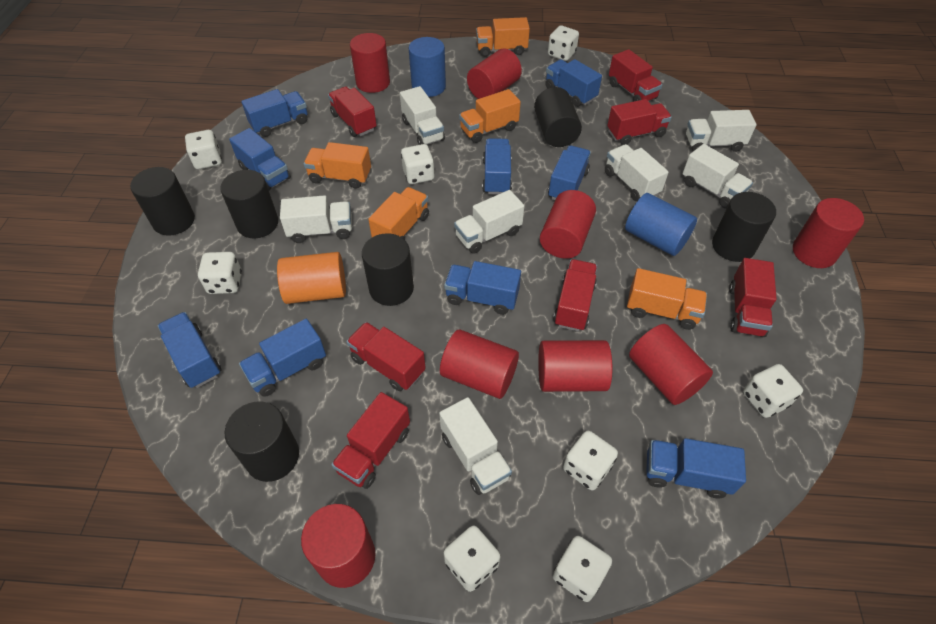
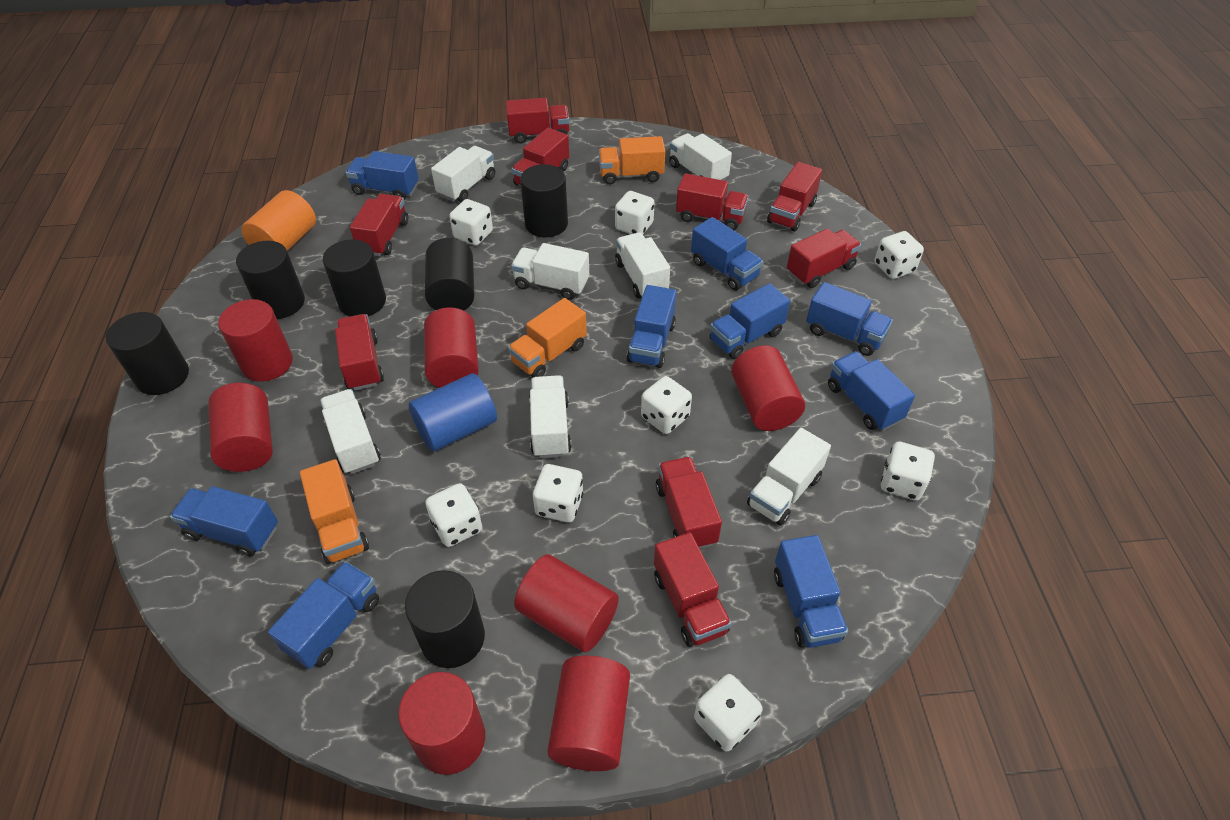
blue cylinder: 2 -> 1
orange truck: 5 -> 3
red cylinder: 8 -> 7
red truck: 7 -> 9

